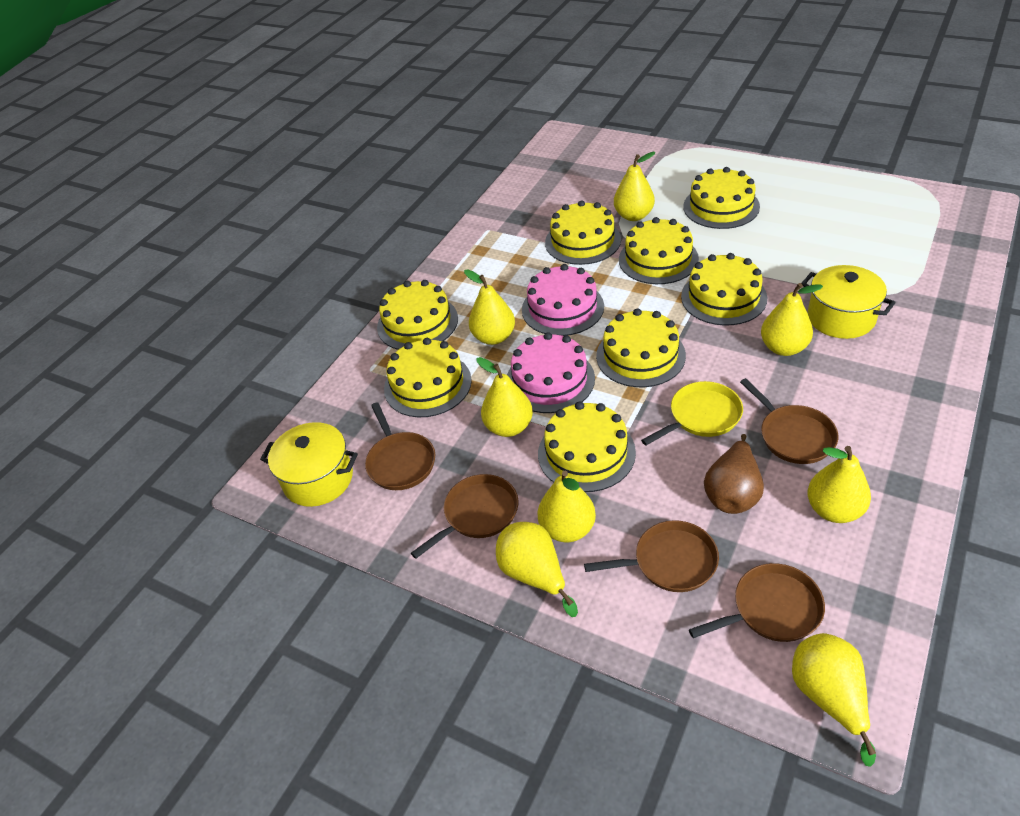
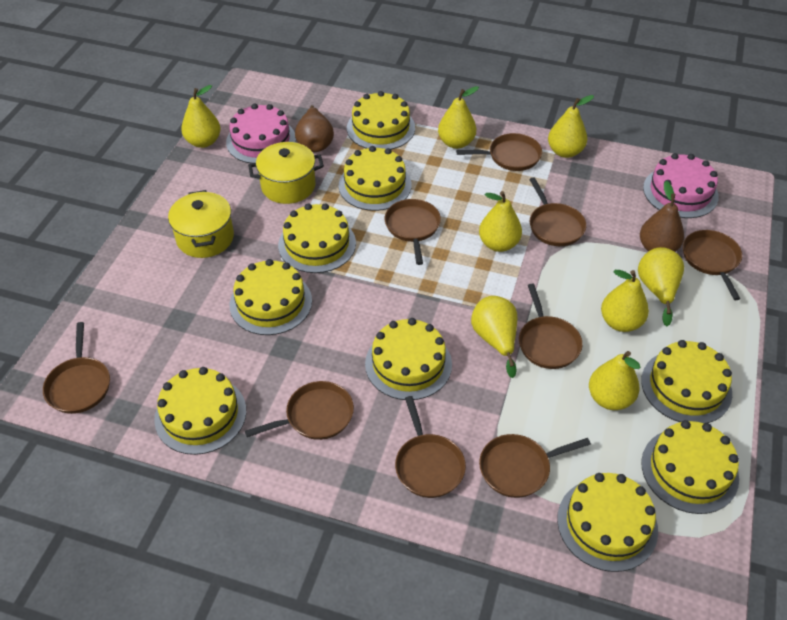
brown pan: 5 -> 9
brown pear: 1 -> 2
yellow cake: 8 -> 9
yellow pan: 1 -> 0

